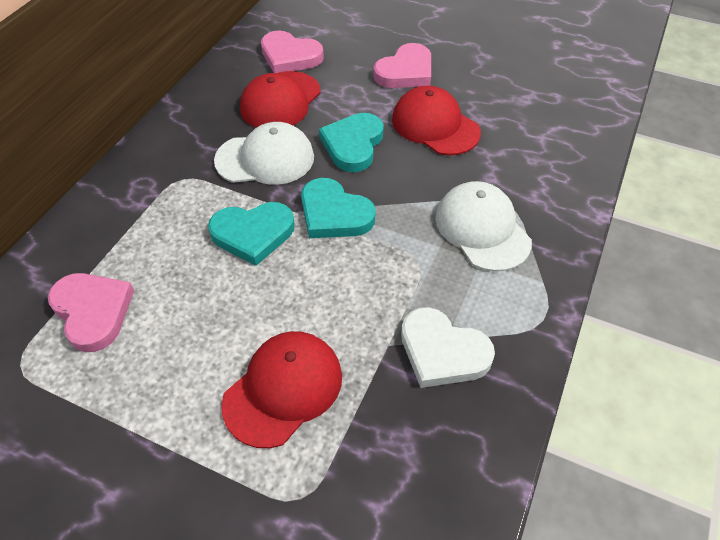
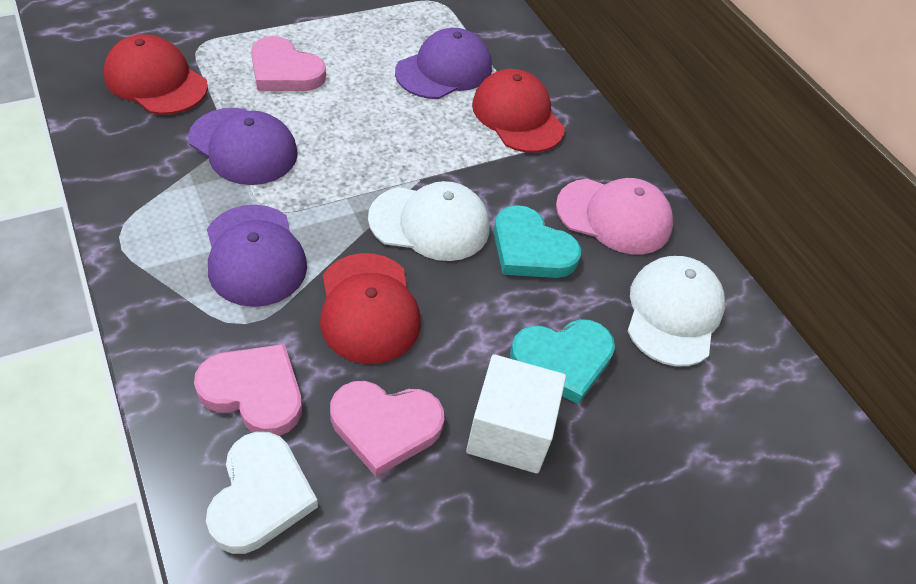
pink cap: 0 -> 1
purple cap: 0 -> 3
turquoise heart: 3 -> 2
white cube: 0 -> 1

